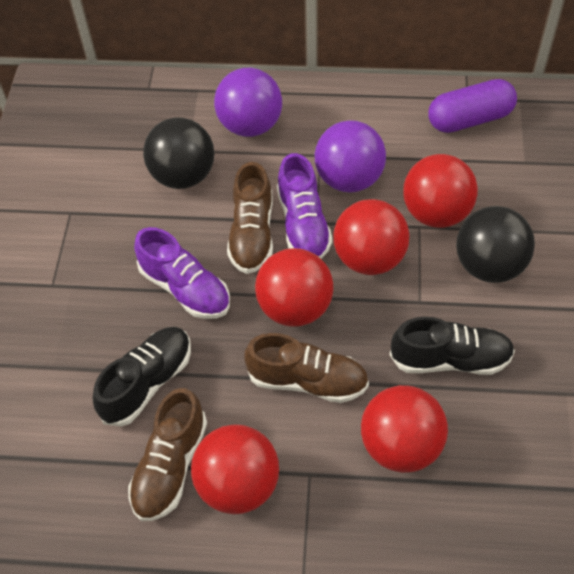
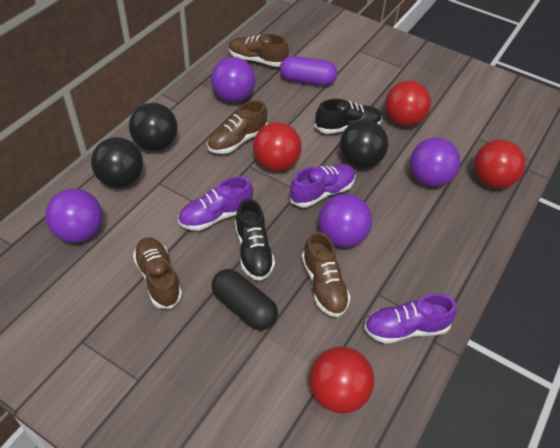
black ball: 2 -> 3
black capsule: 0 -> 1
brown shoe: 3 -> 4
purple ball: 2 -> 4
purple shoe: 2 -> 3
red ball: 5 -> 4

